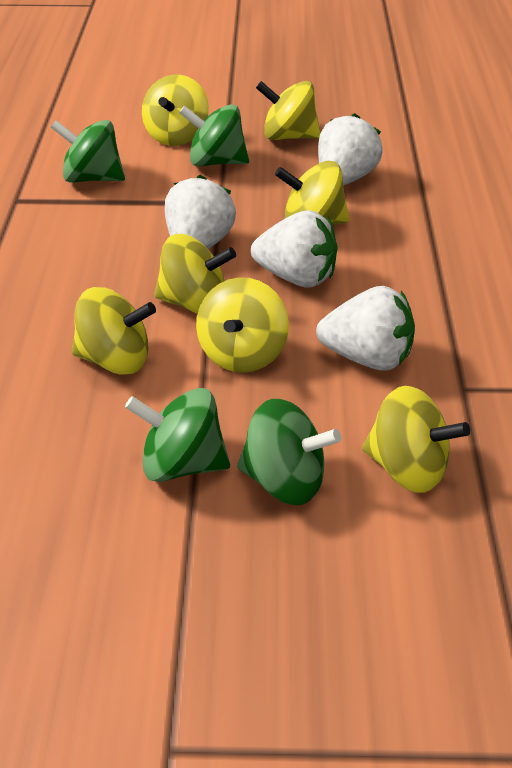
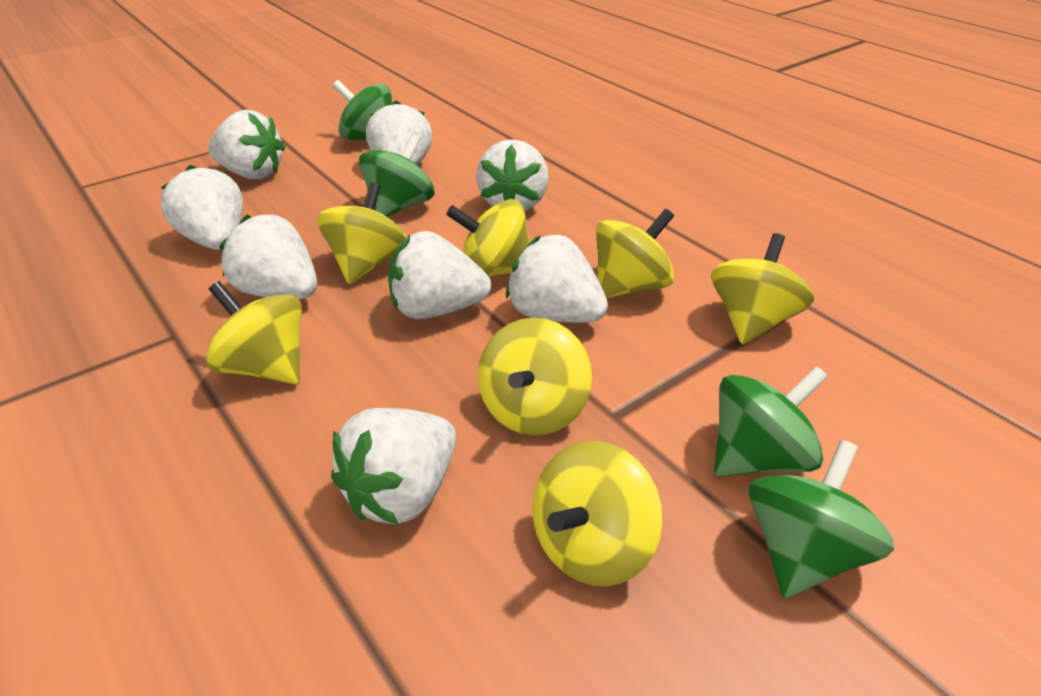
white strawberry: 4 -> 8

